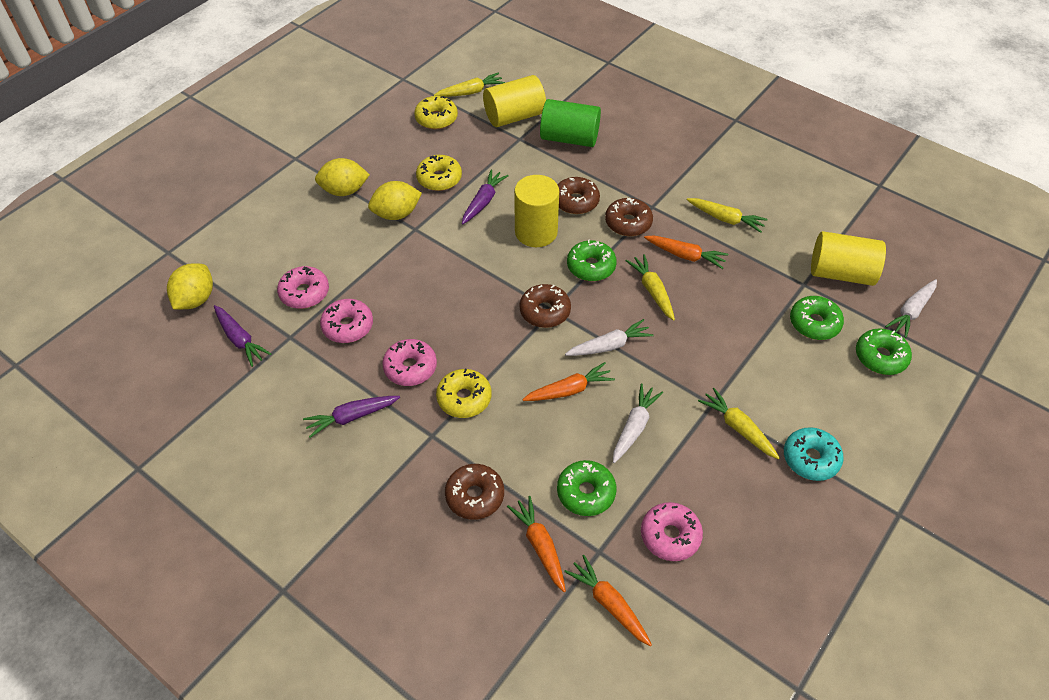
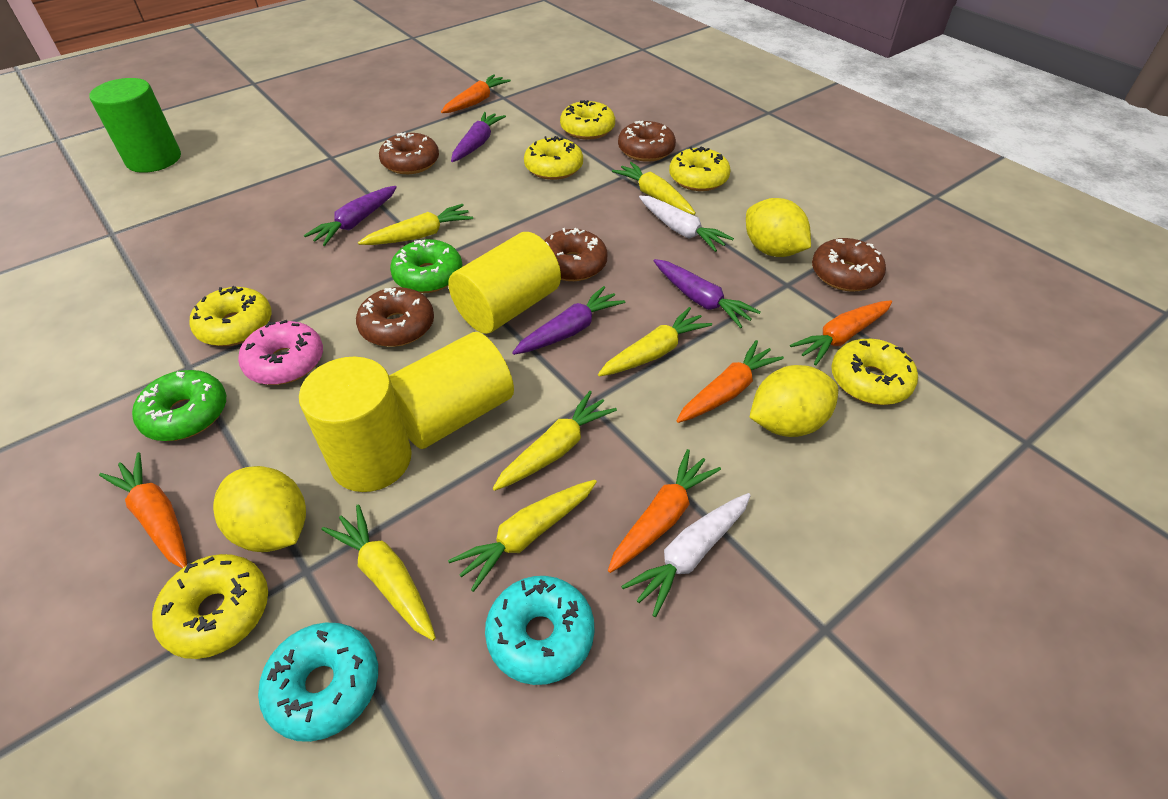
brown donut: 4 -> 5
green donut: 4 -> 2
orange carrot: 4 -> 5
pink donut: 4 -> 1
purple carrot: 3 -> 4
turquoise donut: 1 -> 2
white carrot: 3 -> 2
yellow carrot: 4 -> 6
yellow donut: 3 -> 6

